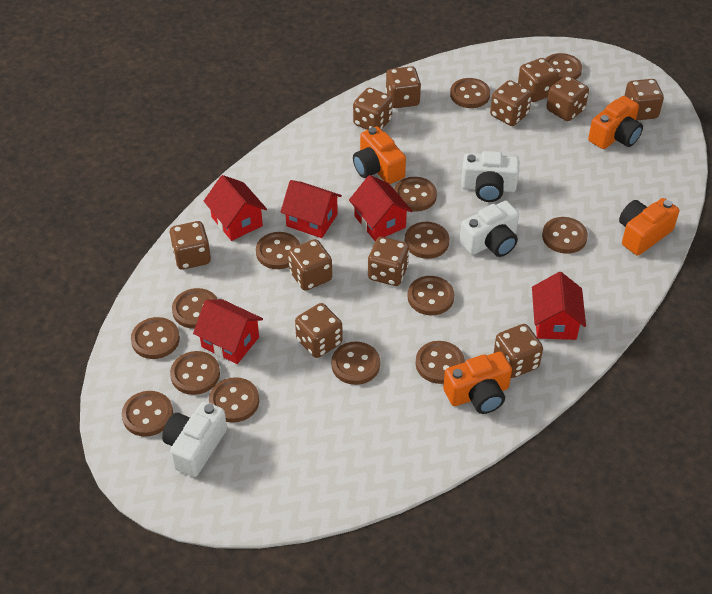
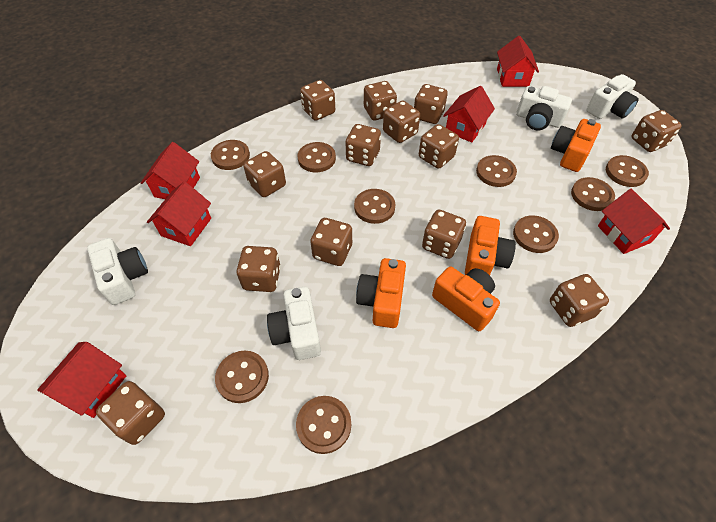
brown button: 14 -> 9
brown dice: 11 -> 13
red house: 5 -> 6
white camera: 3 -> 4

